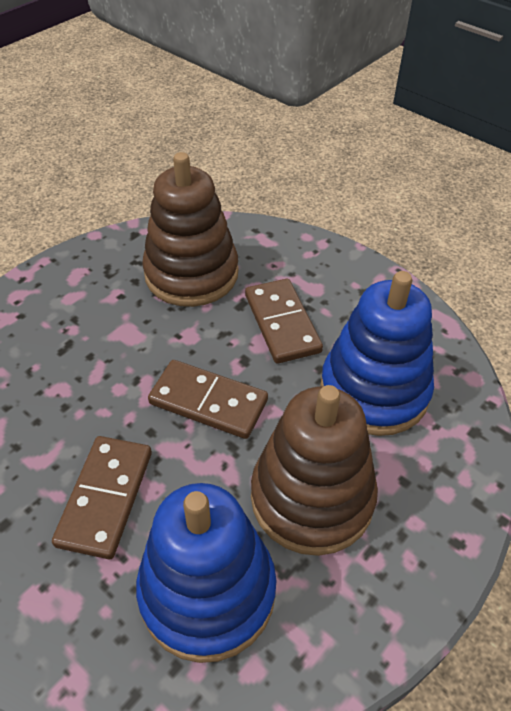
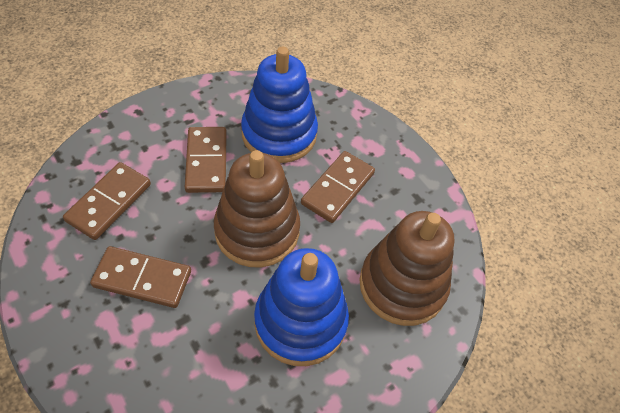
brown domino: 3 -> 4

